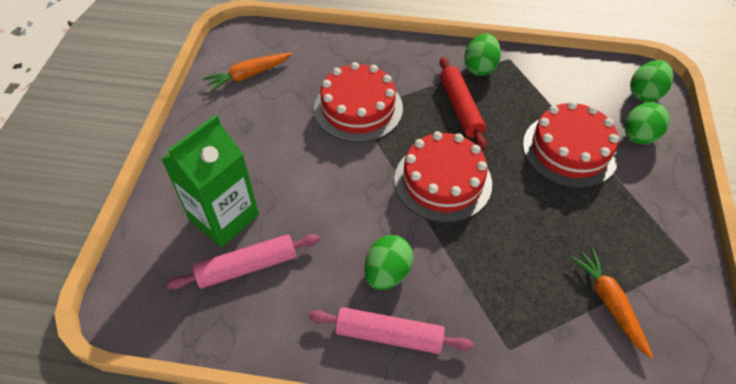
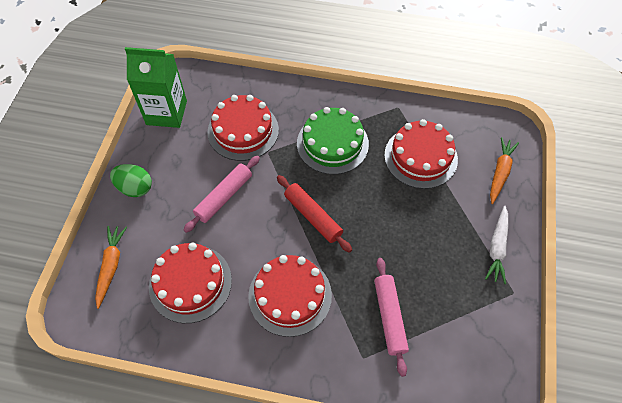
green cake: 0 -> 1
green egg: 4 -> 1
red cake: 3 -> 4
white carrot: 0 -> 1

